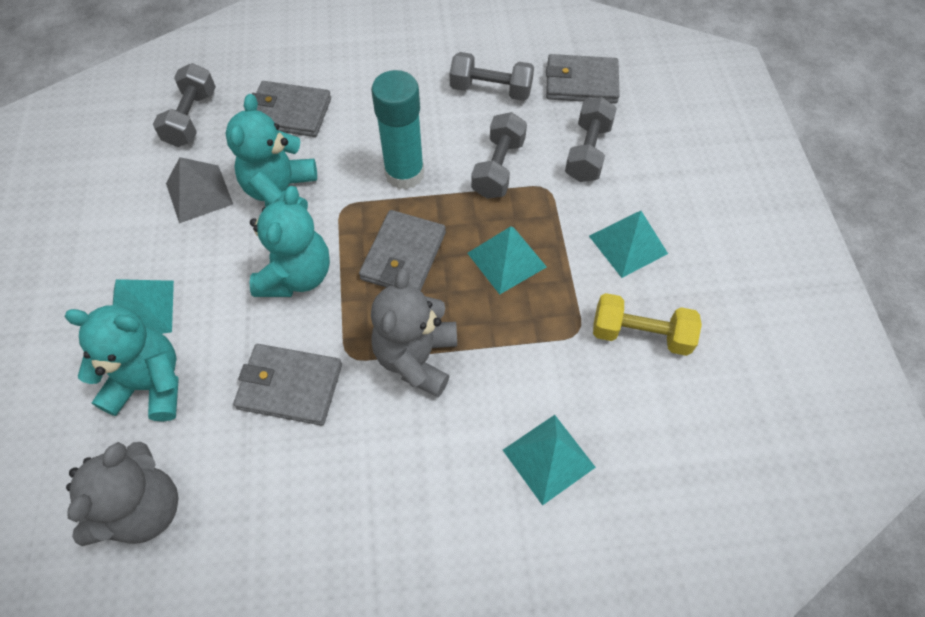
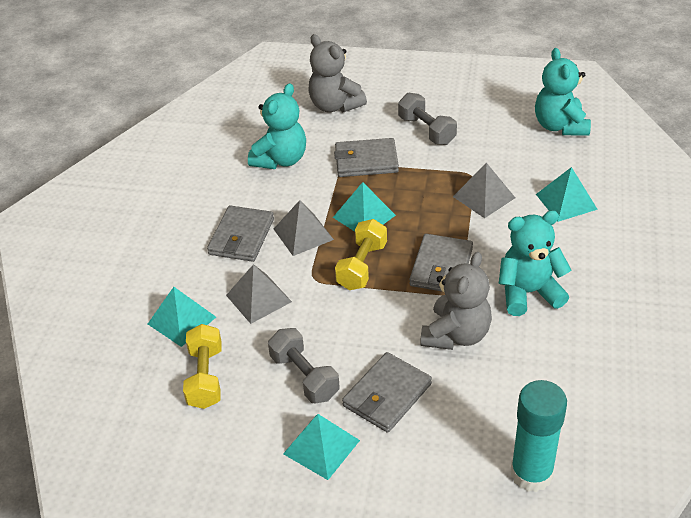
grey dumbbell: 4 -> 2
grey pyramid: 1 -> 3
yellow dumbbell: 1 -> 2

